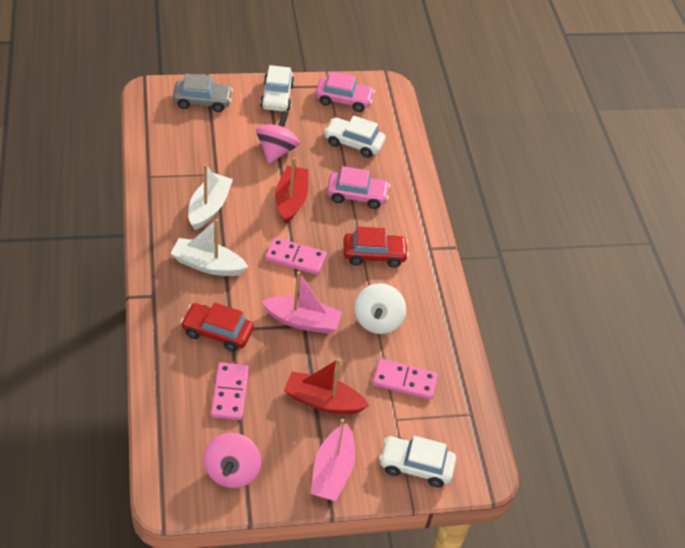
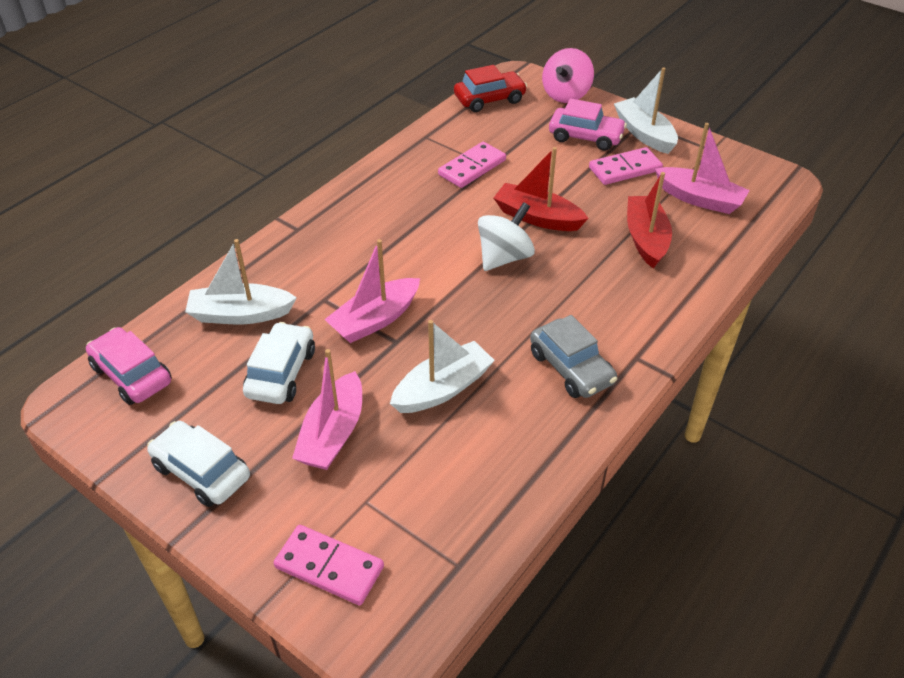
pink boat: 2 -> 3
pink spinning top: 2 -> 1
red car: 2 -> 1
white boat: 2 -> 3
white car: 3 -> 2

